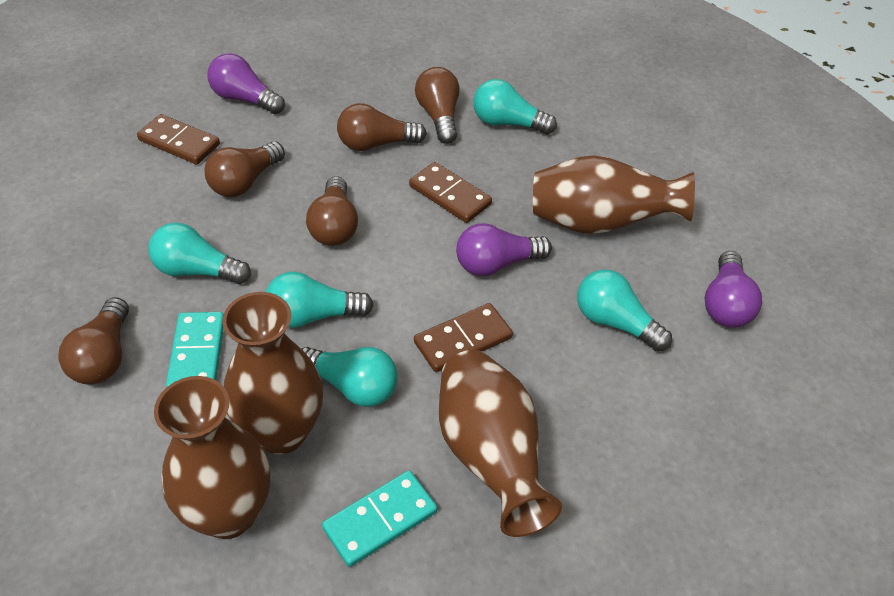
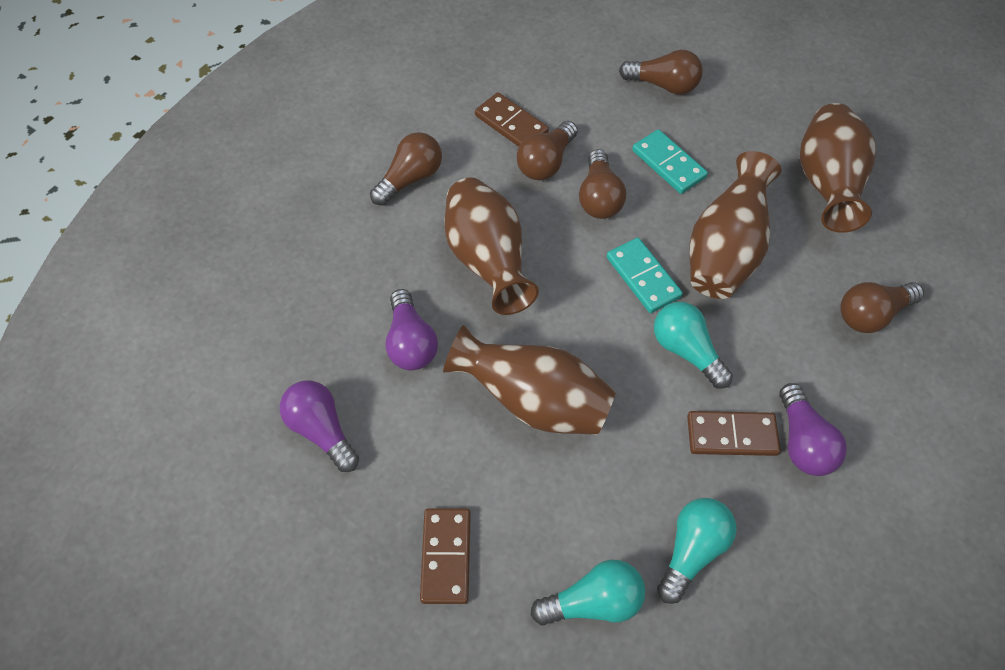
turquoise light bulb: 5 -> 3

